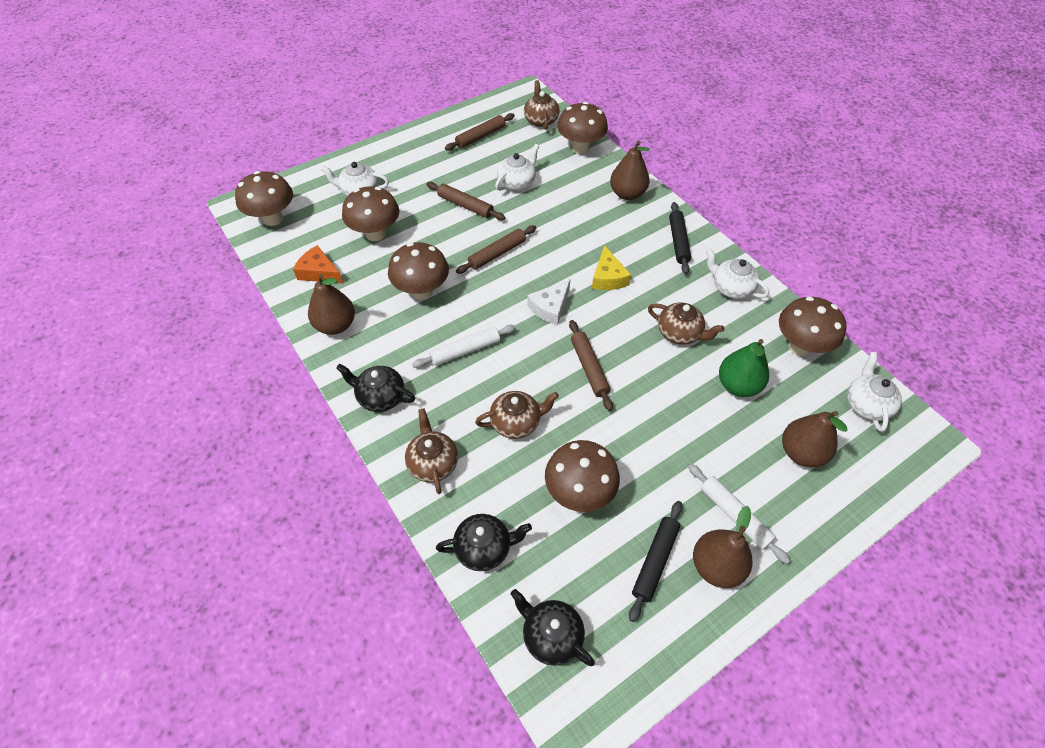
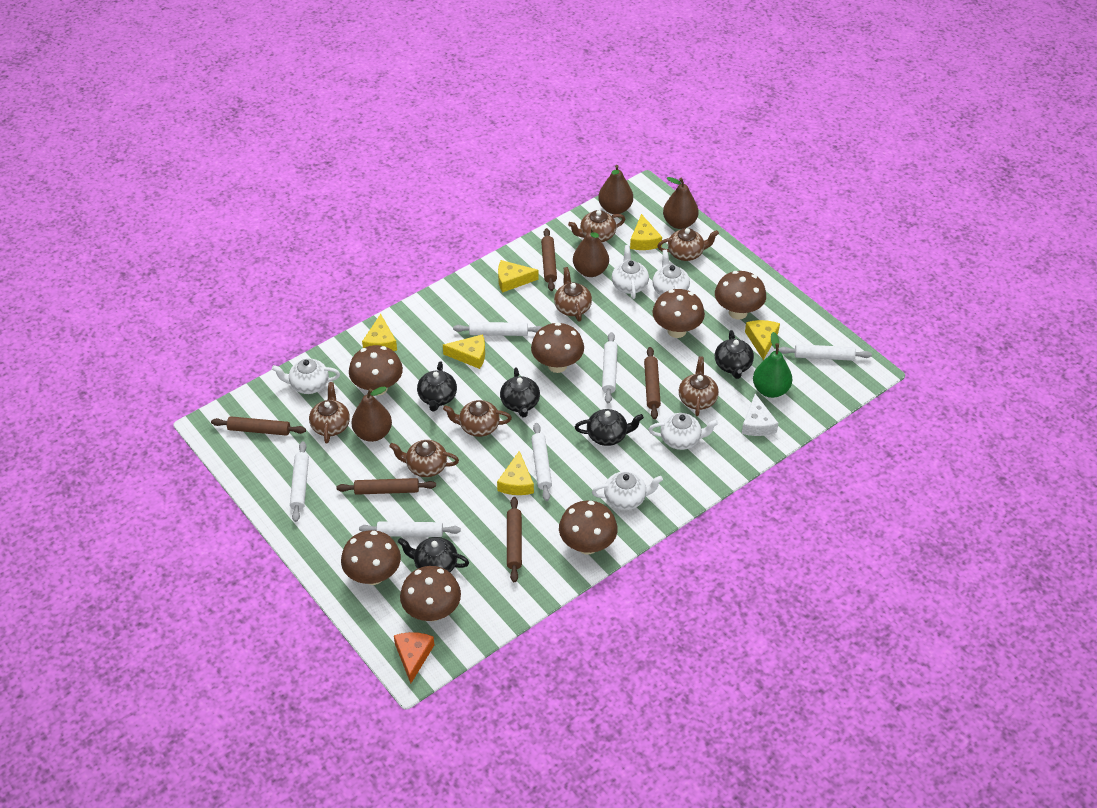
black rolling pin: 2 -> 0
black teapot: 3 -> 5
brown mushroom: 6 -> 7
brown rolling pin: 4 -> 5
brown teapot: 4 -> 7
white rolling pin: 2 -> 6
white teapot: 4 -> 5
yellow cheese: 1 -> 6

